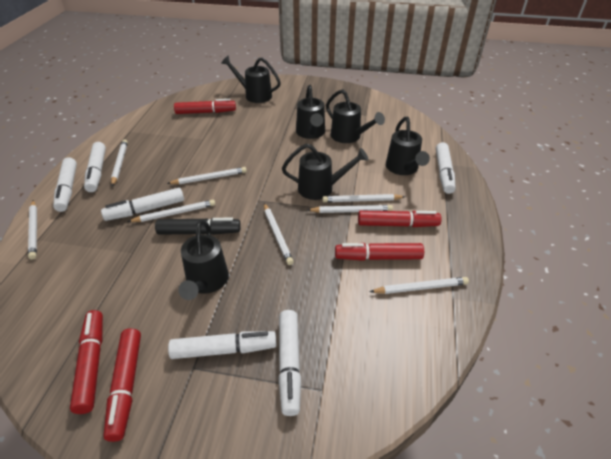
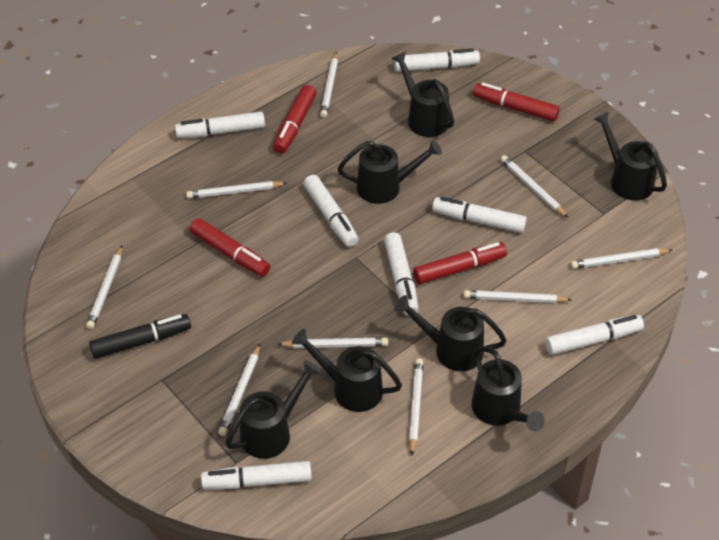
black watering can: 6 -> 7
red marker: 5 -> 4
white marker: 6 -> 7
white pencil: 8 -> 9

